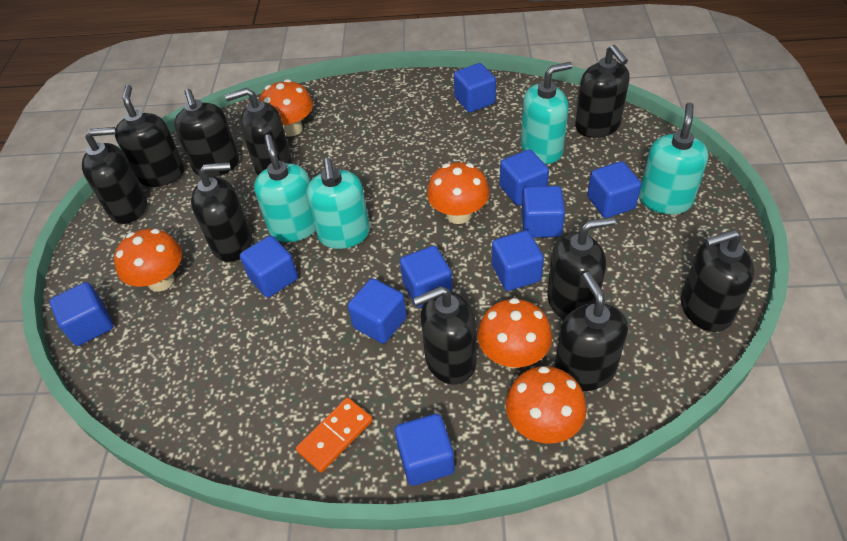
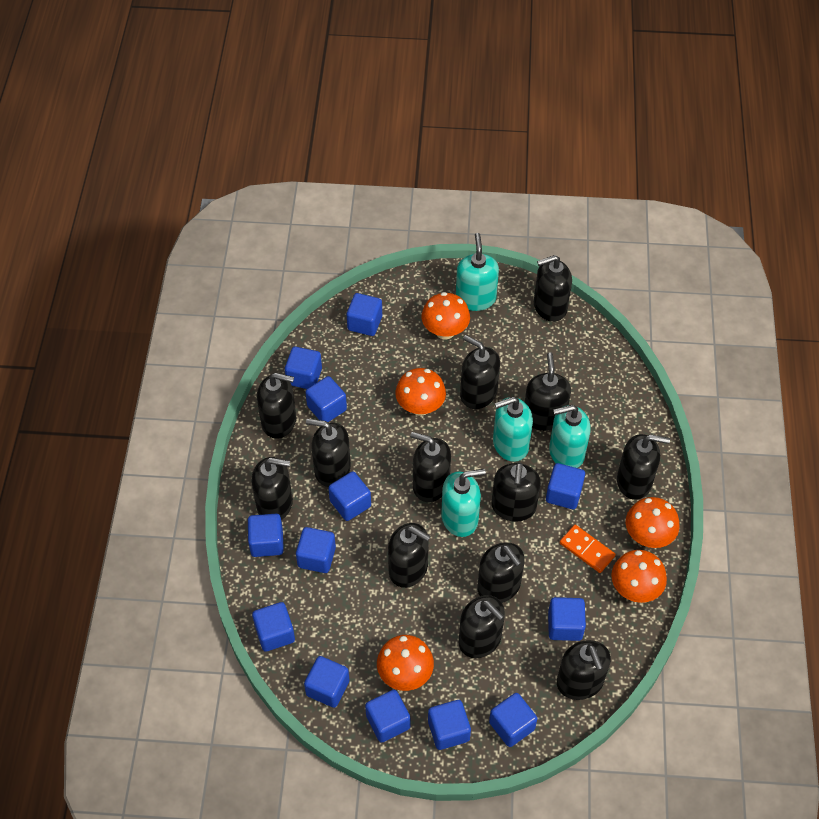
black soap dispenser: 10 -> 13
blue cube: 10 -> 13

